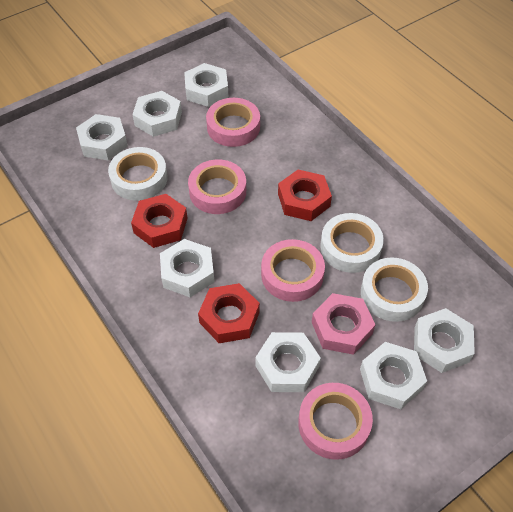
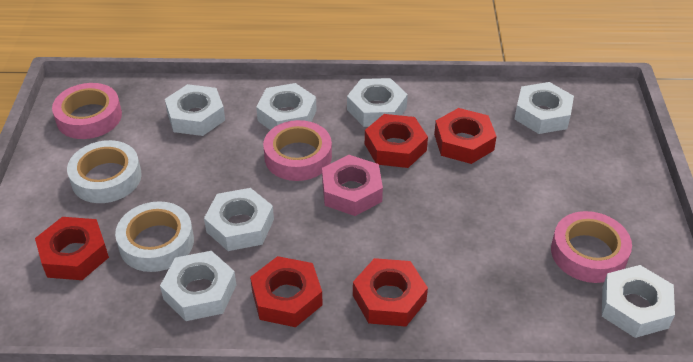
pink tape: 4 -> 3
red nut: 3 -> 5
white tape: 3 -> 2

